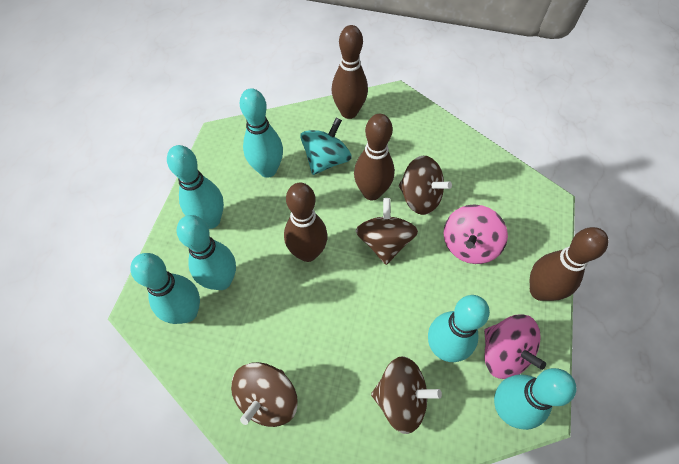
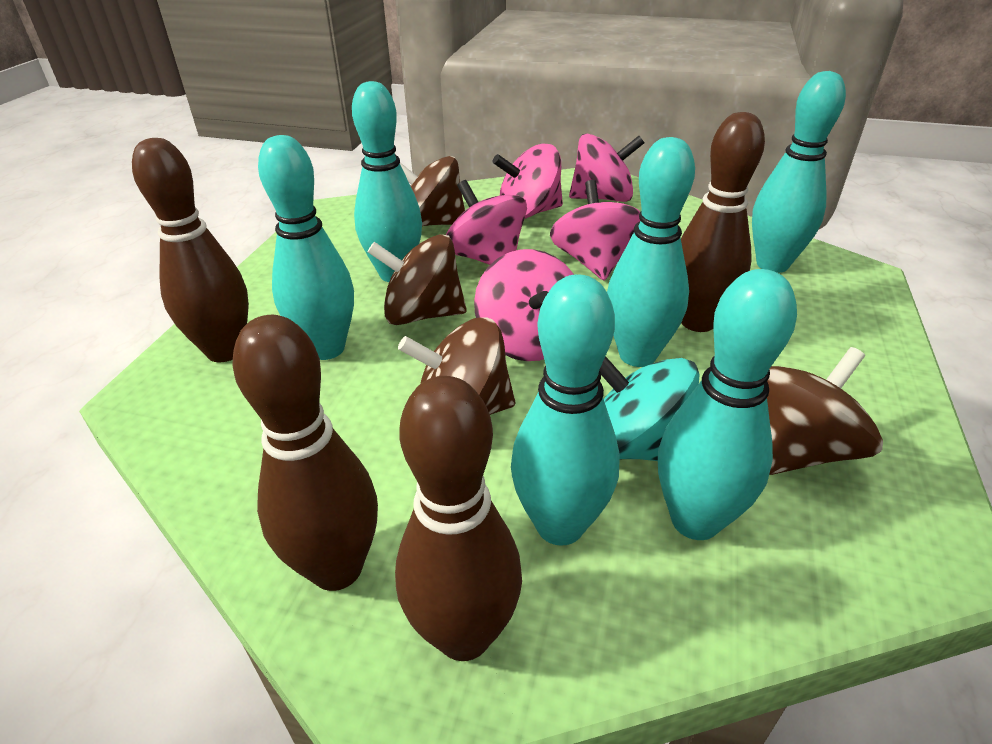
pink spinning top: 2 -> 5

